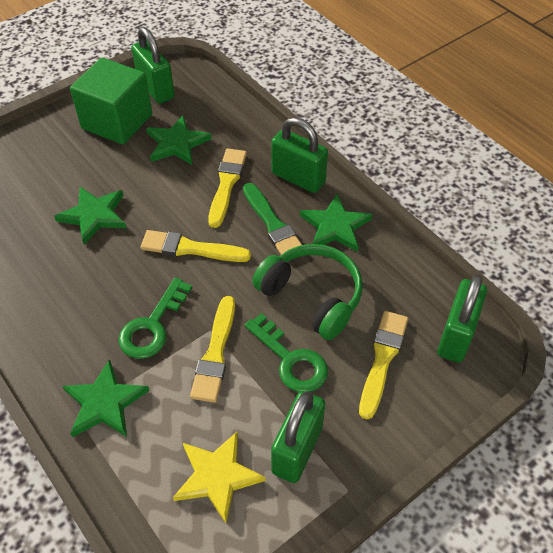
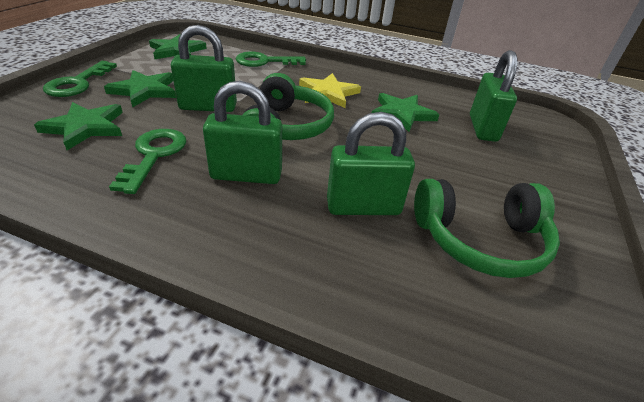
green brush: 1 -> 0
green cube: 1 -> 0
green headphones: 1 -> 2
green key: 2 -> 3
yellow brush: 4 -> 0

